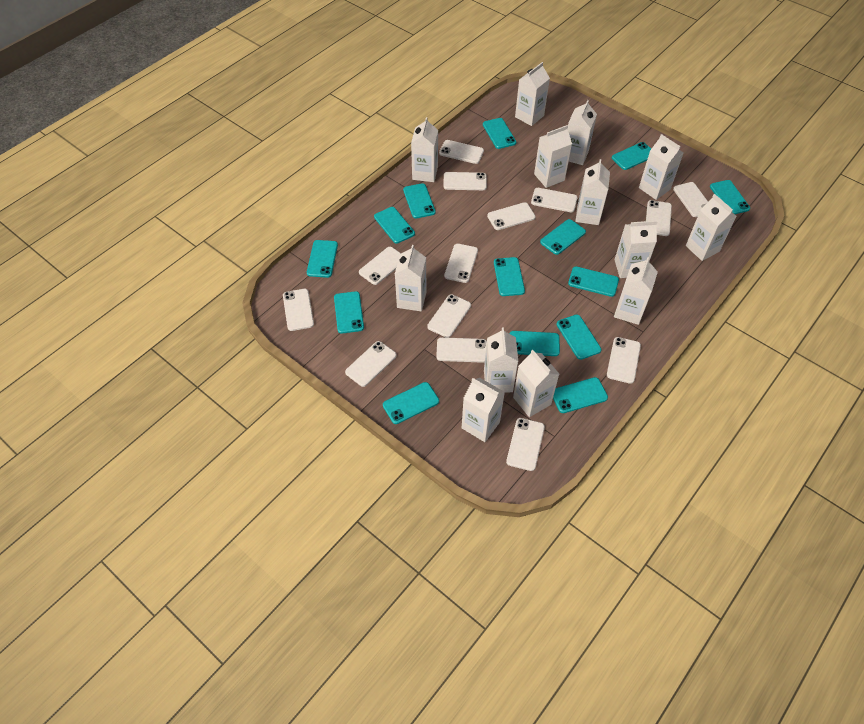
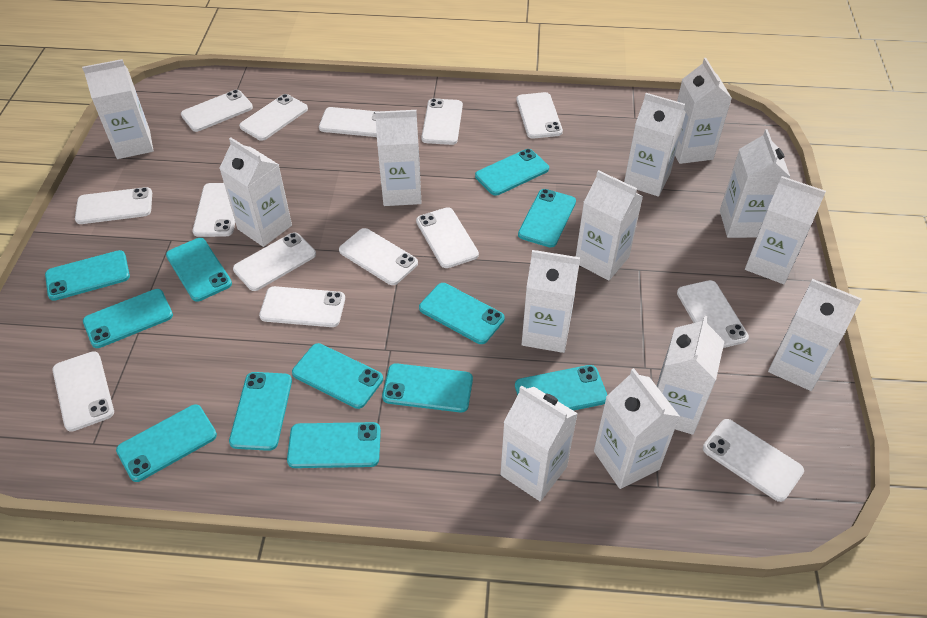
turquoise phone: 14 -> 12

